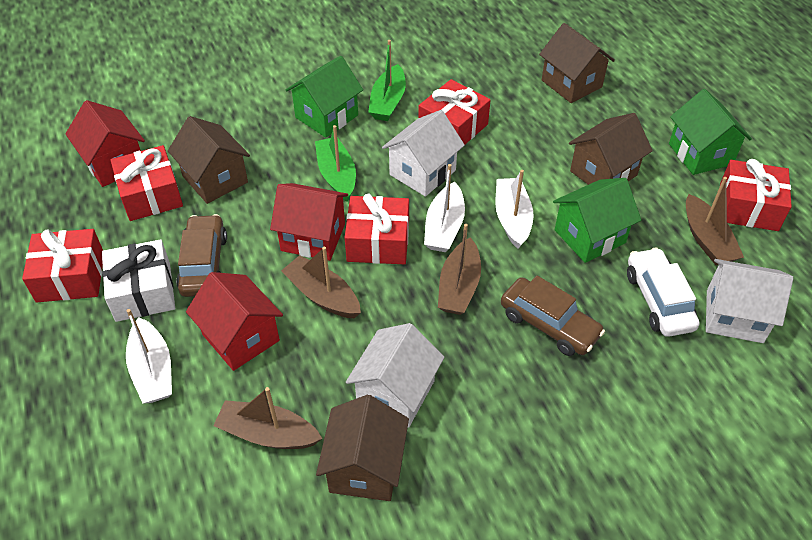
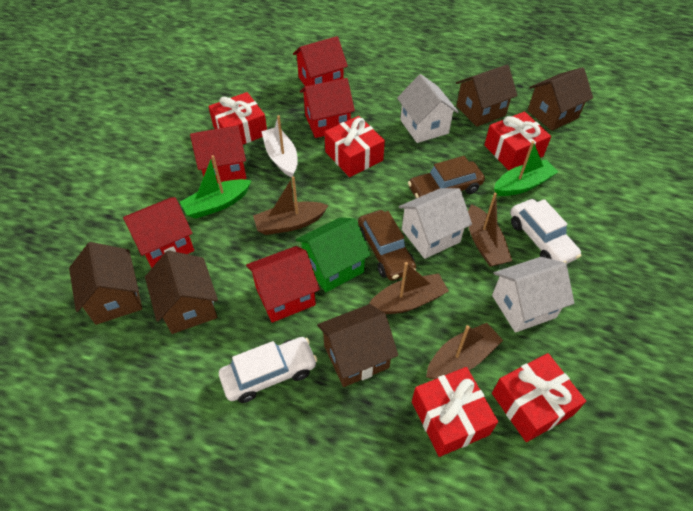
brown house: 4 -> 5
green house: 3 -> 1
red house: 3 -> 5
white boat: 3 -> 1
white car: 1 -> 2
white gift: 1 -> 0

